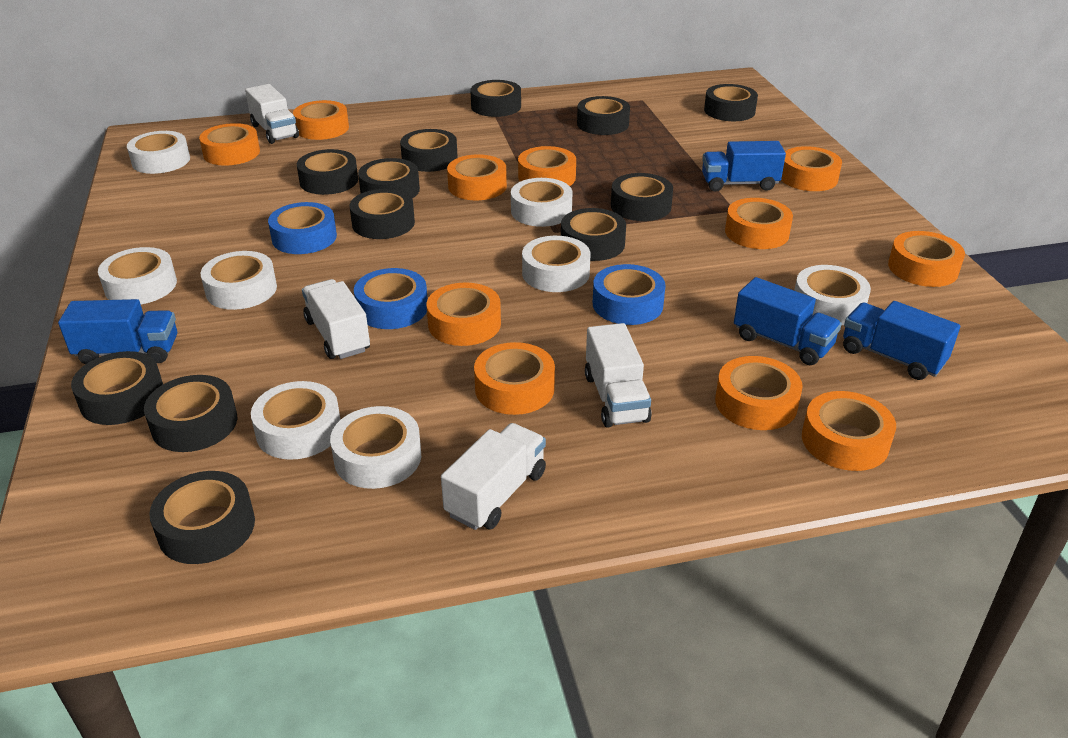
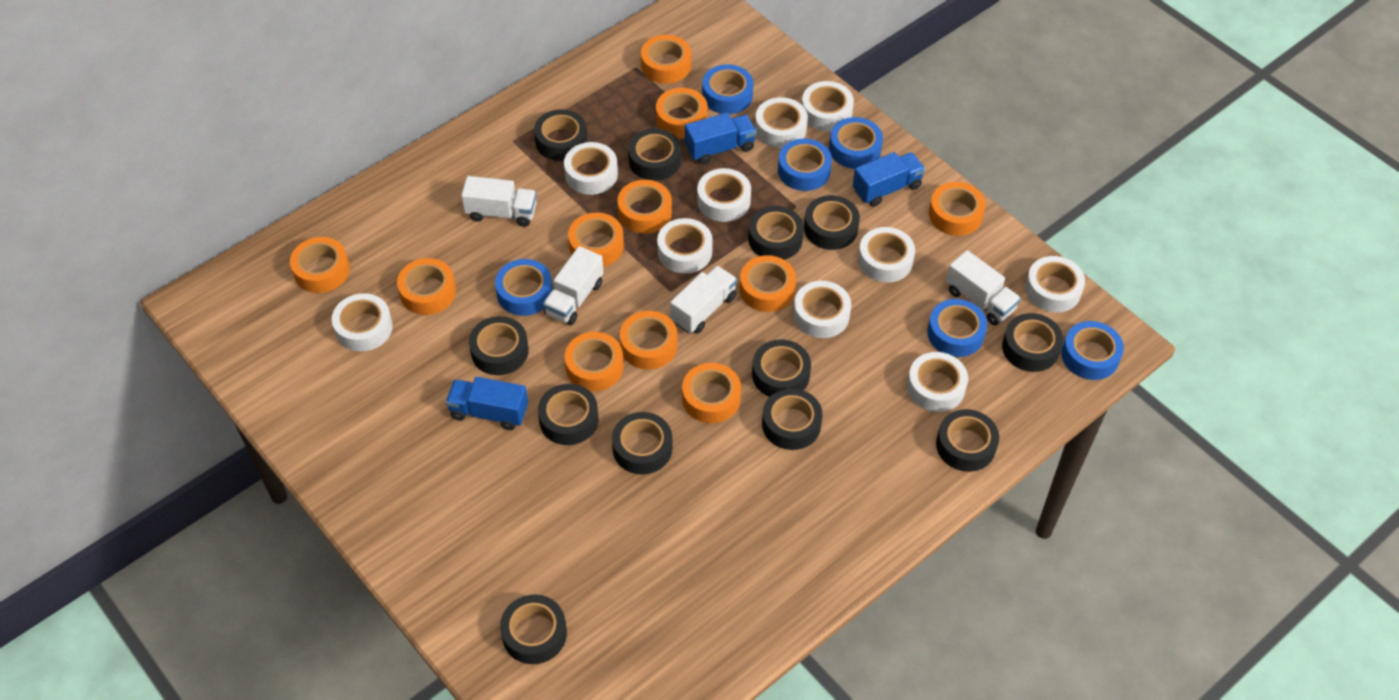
blue tape: 3 -> 6
blue truck: 4 -> 3
white tape: 8 -> 10

